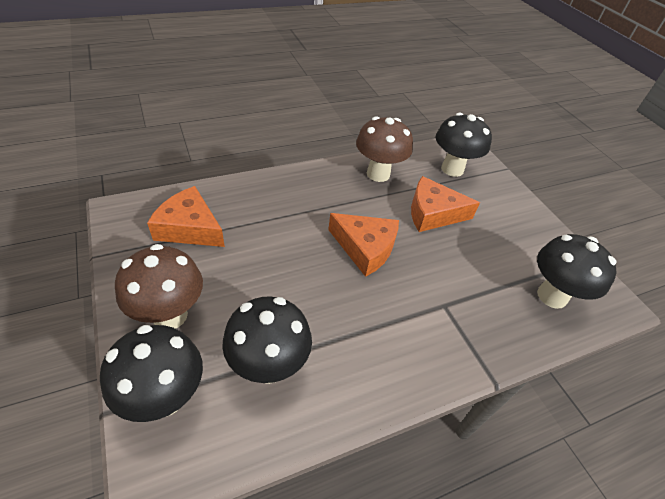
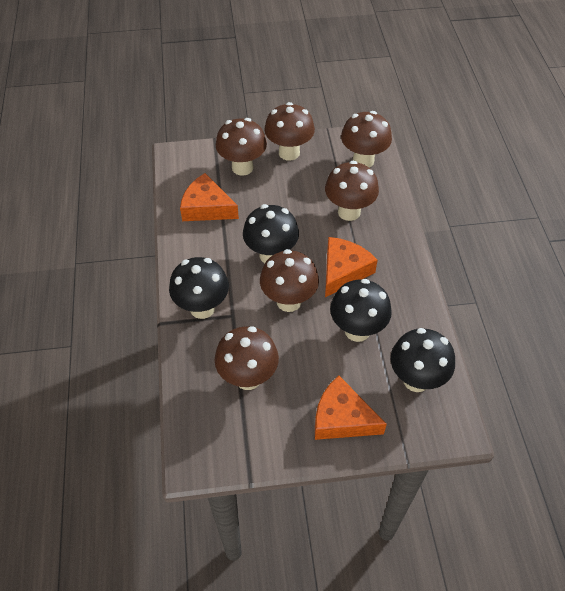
brown mushroom: 2 -> 6

